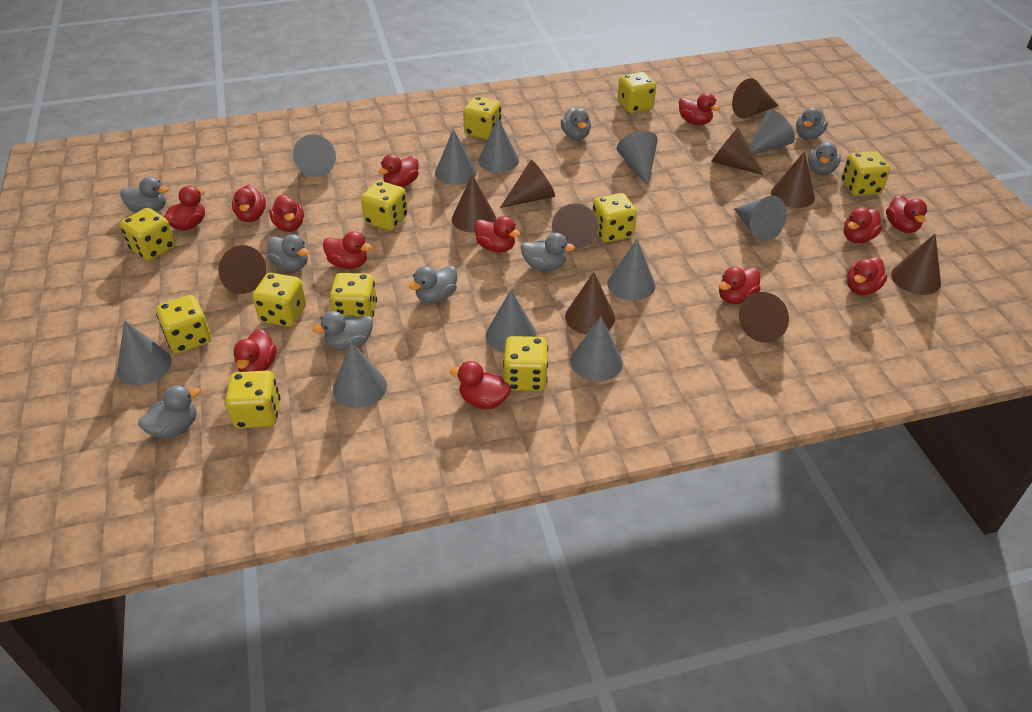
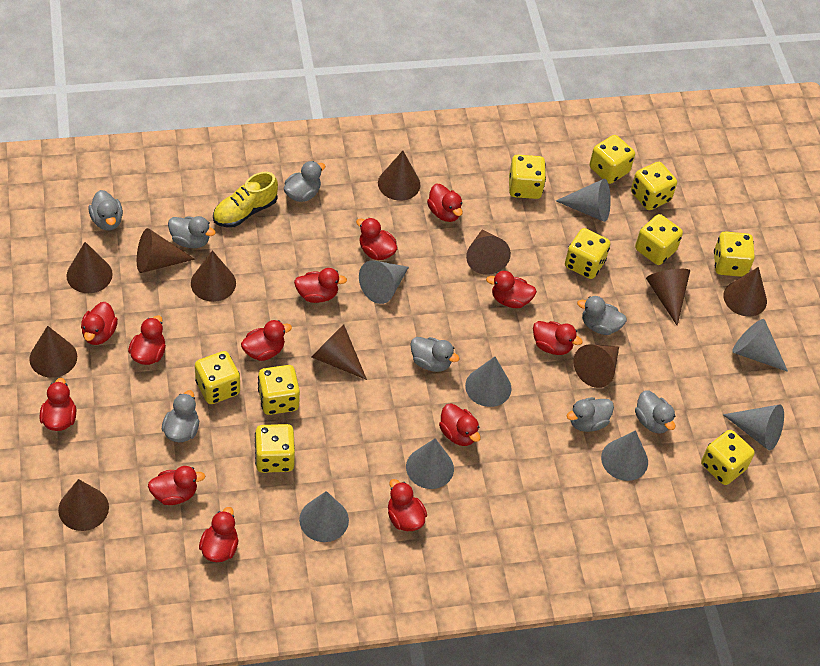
brown cone: 10 -> 11
grey cone: 11 -> 8
grey duck: 9 -> 8
yellow dice: 11 -> 10
yellow shoe: 0 -> 1

